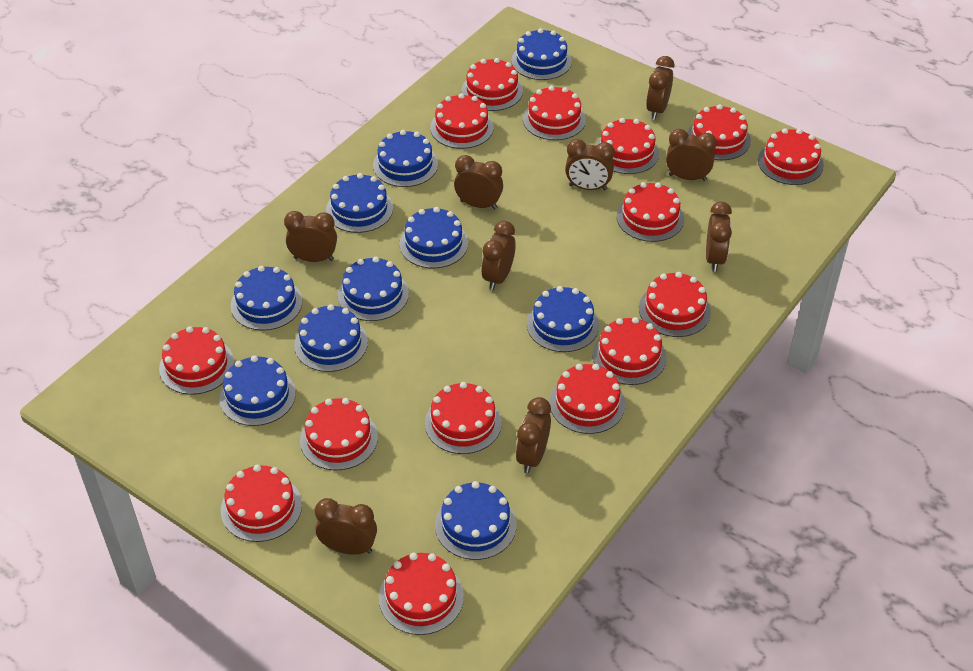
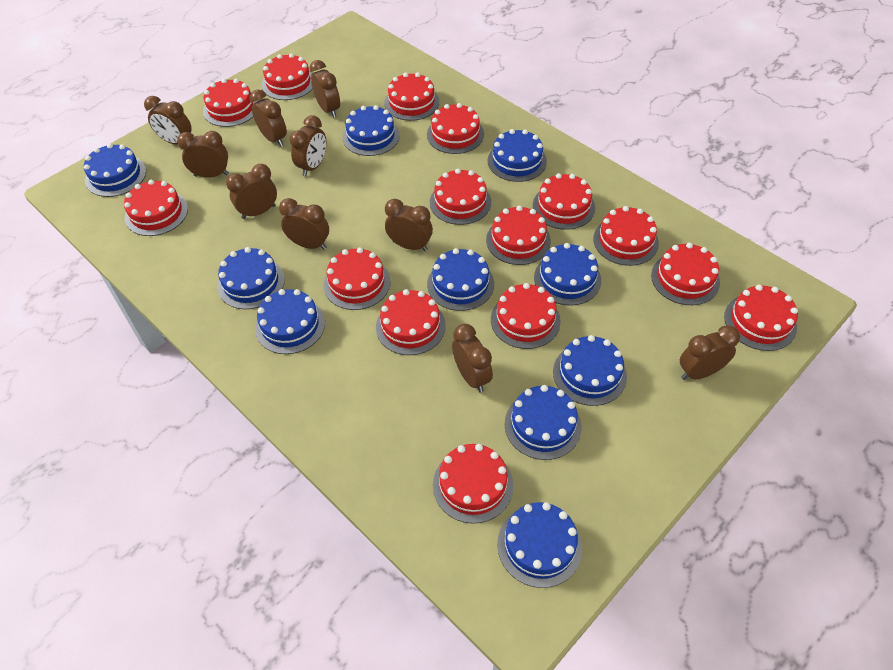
brown clock: 9 -> 10

